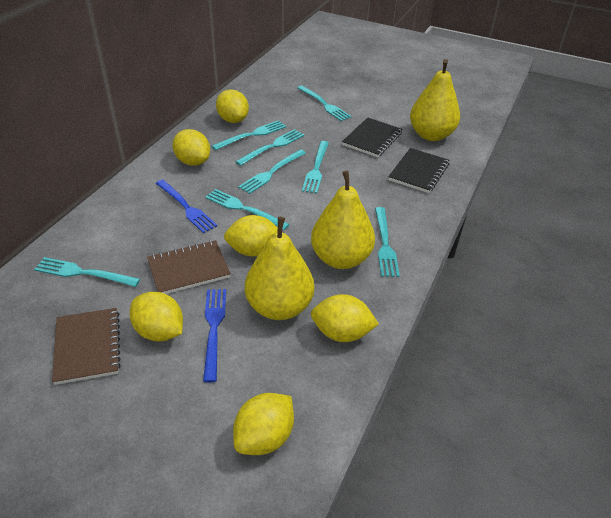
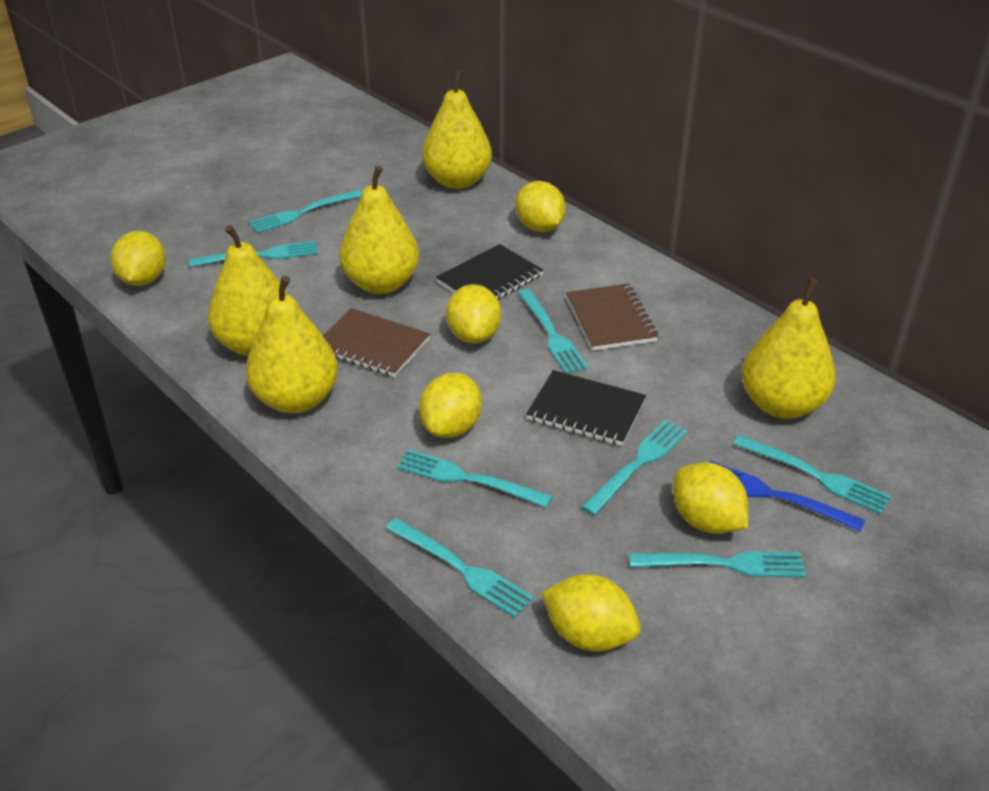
blue fork: 2 -> 1
yellow pear: 3 -> 5

